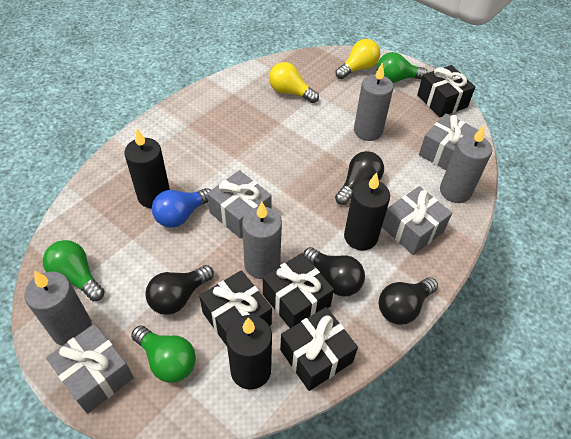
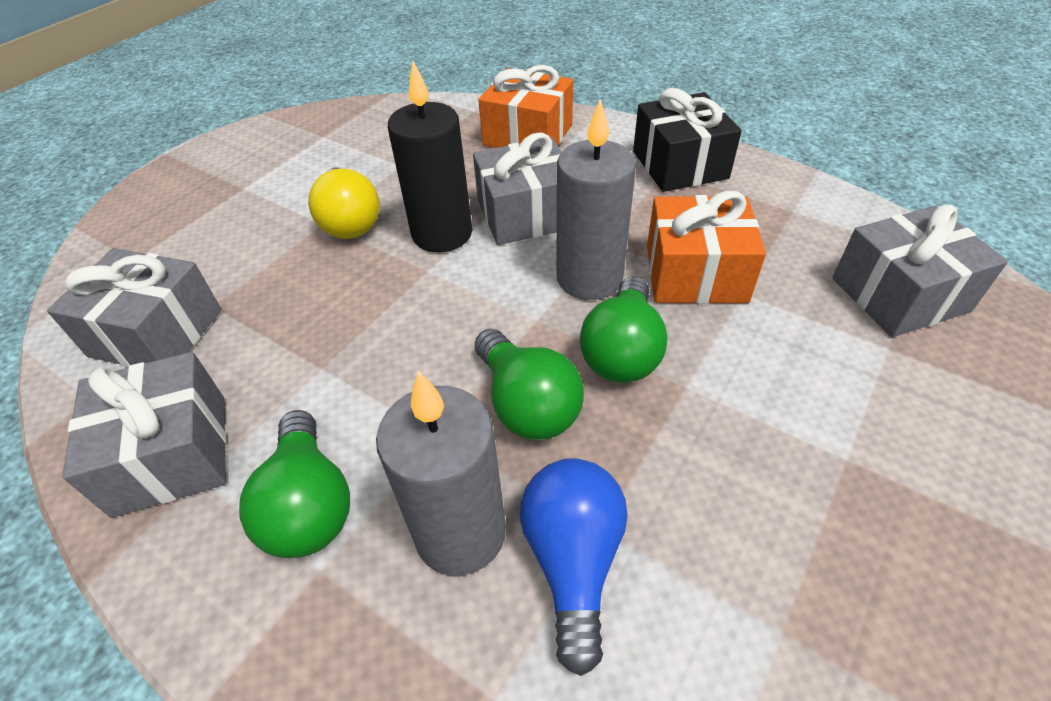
black candle: 3 -> 1
black gift: 4 -> 1
black light bulb: 4 -> 0
grey candle: 4 -> 2
orange gift: 0 -> 2
yellow light bulb: 2 -> 1

